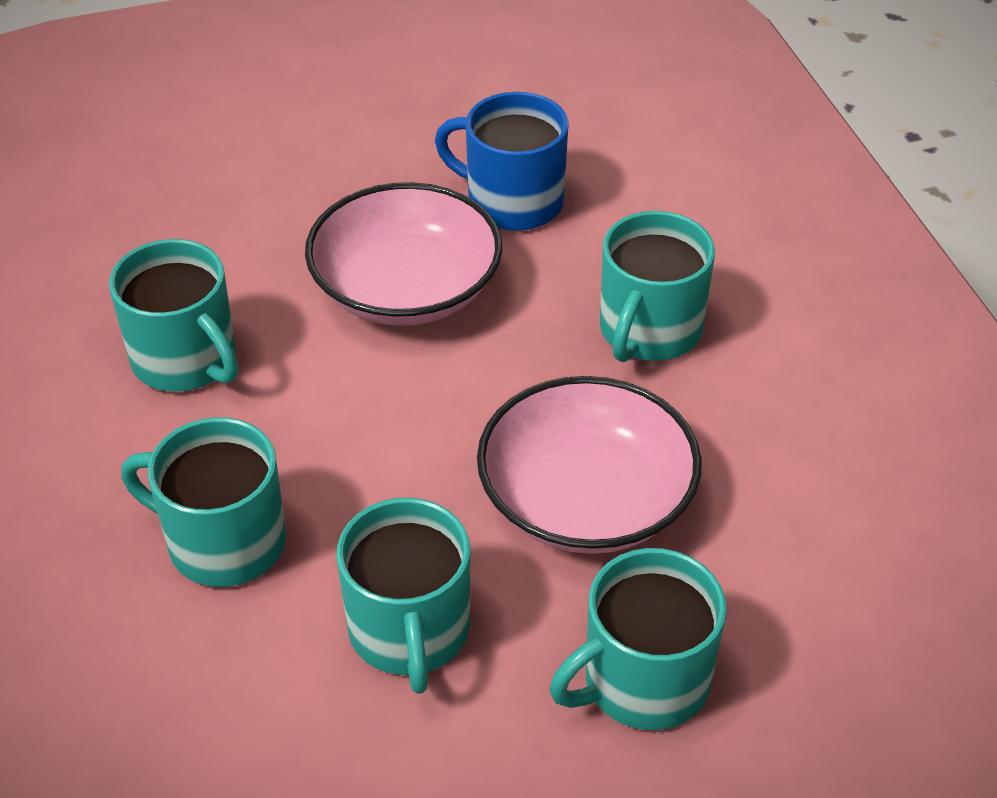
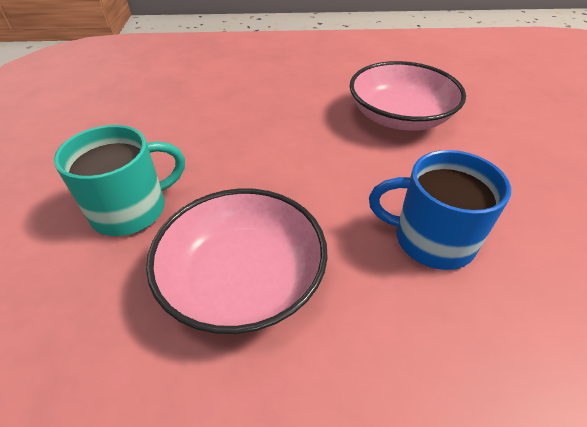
turquoise mug: 5 -> 1

